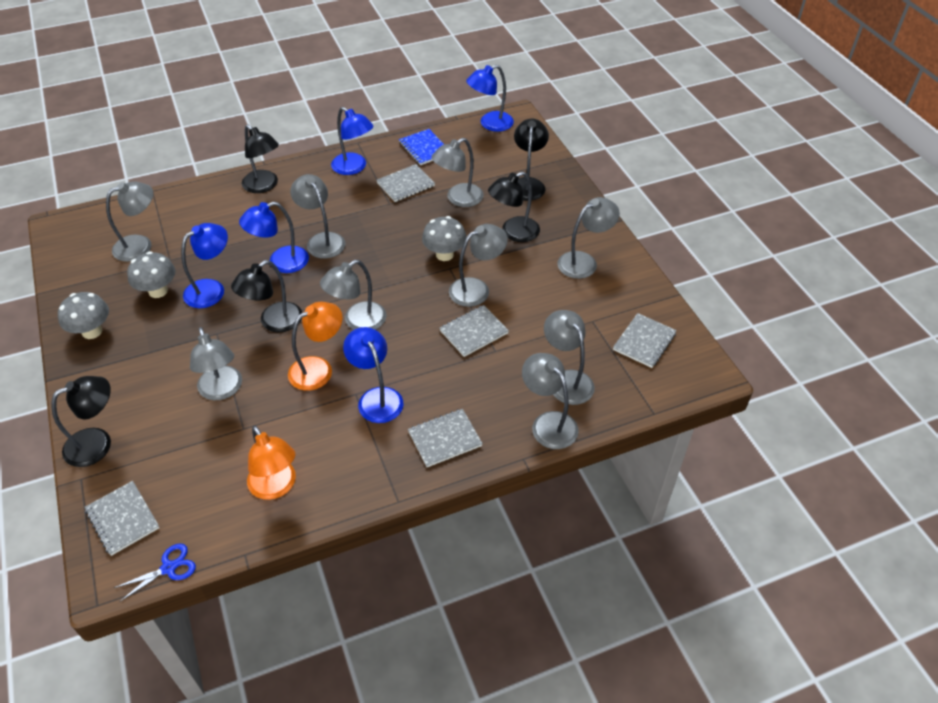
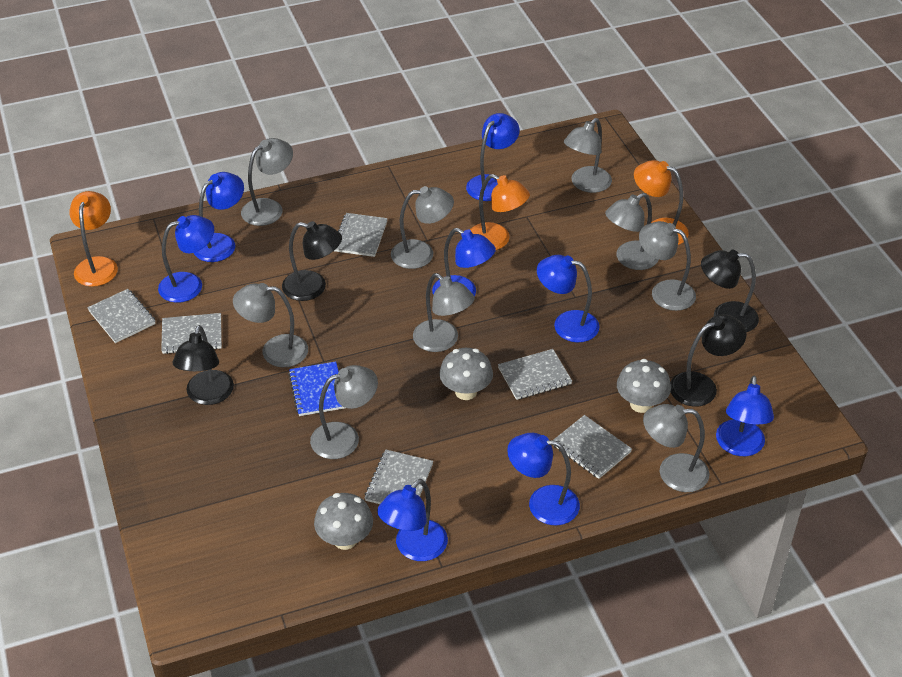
black lamp: 5 -> 4
blue lamp: 5 -> 8
blue scissors: 1 -> 0
grey notebook: 5 -> 6
orange lamp: 2 -> 3

